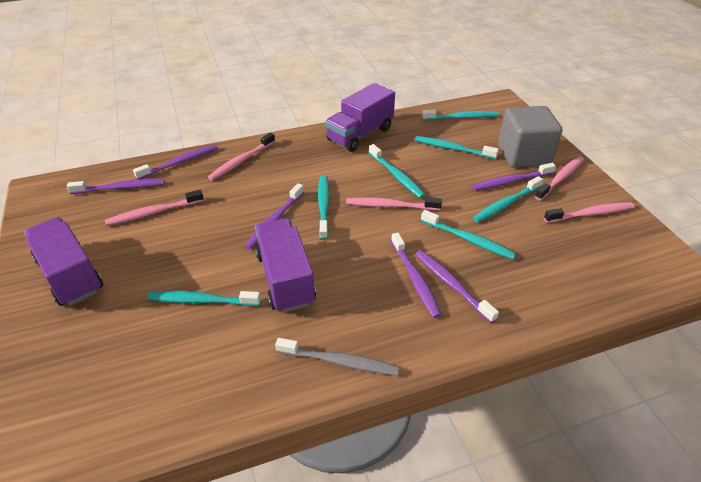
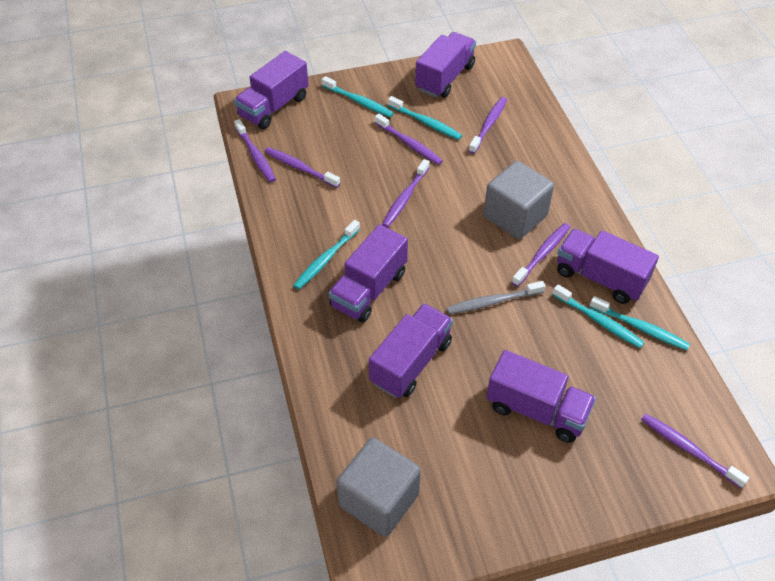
grey cube: 1 -> 2
pink toothbrush: 5 -> 0
purple toothbrush: 6 -> 7
purple truck: 3 -> 6
turquoise toothbrush: 7 -> 5

